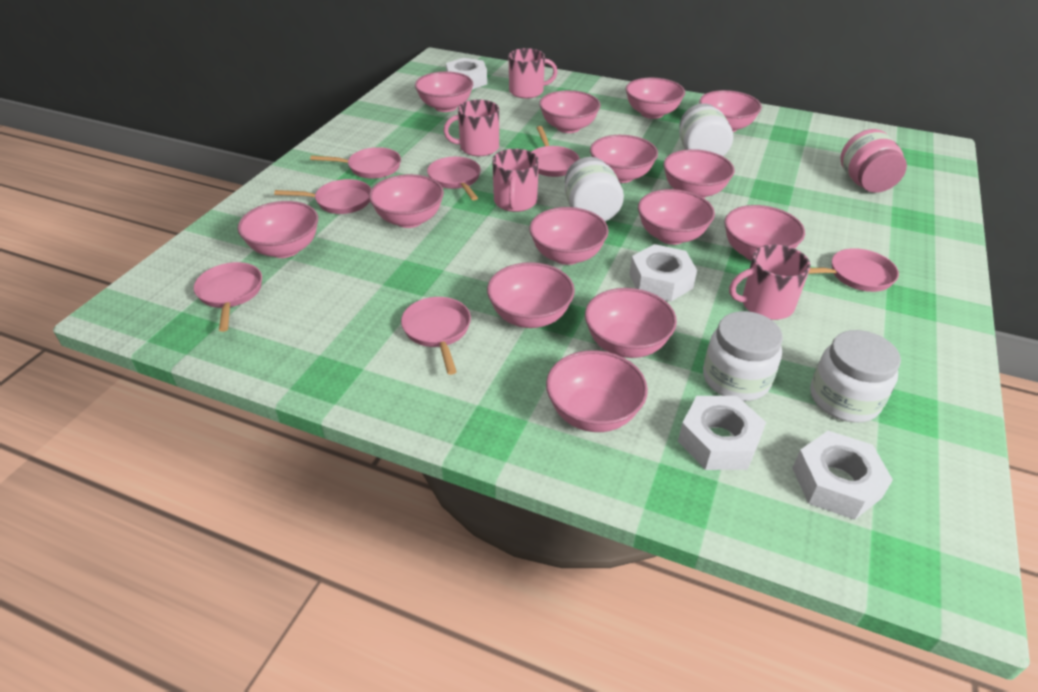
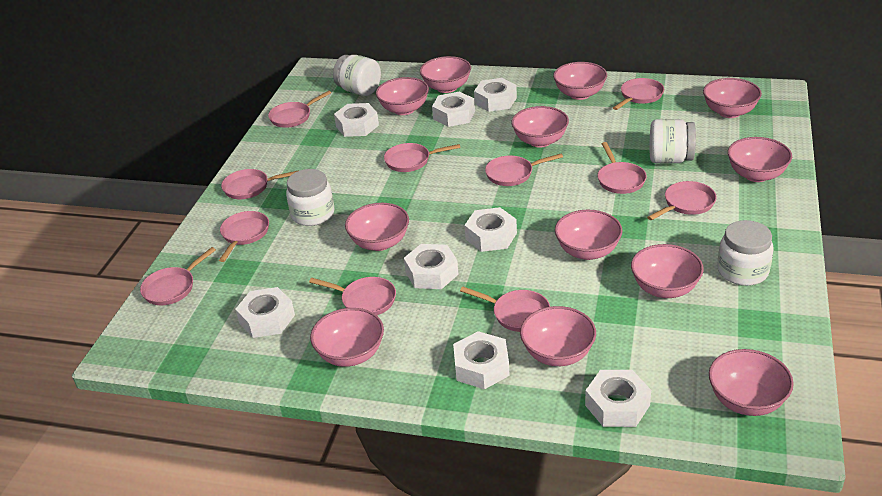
pink bowl: 14 -> 12
pink jar: 1 -> 0
pink mug: 4 -> 0
pink pan: 7 -> 11
white nut: 4 -> 8

